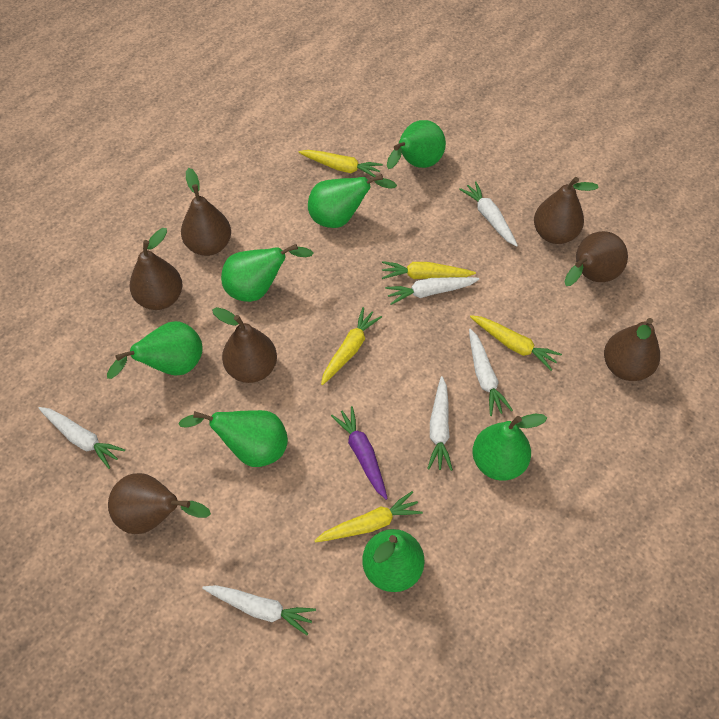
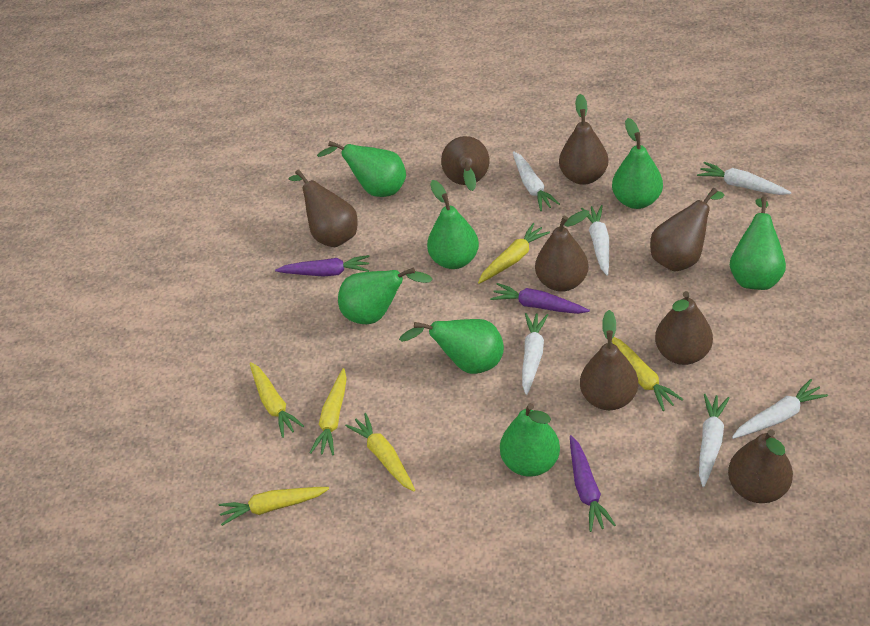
brown pear: 7 -> 8
purple carrot: 1 -> 3
yellow carrot: 5 -> 6

